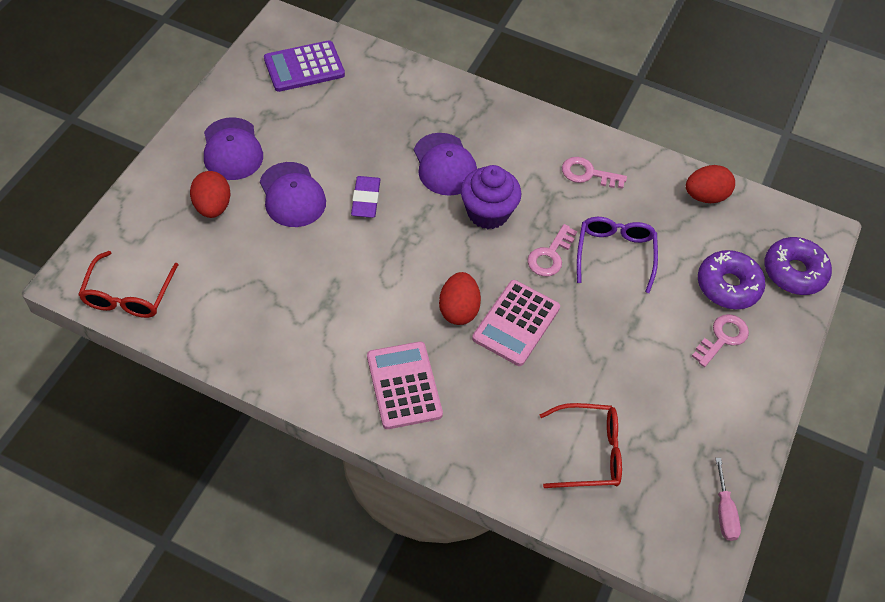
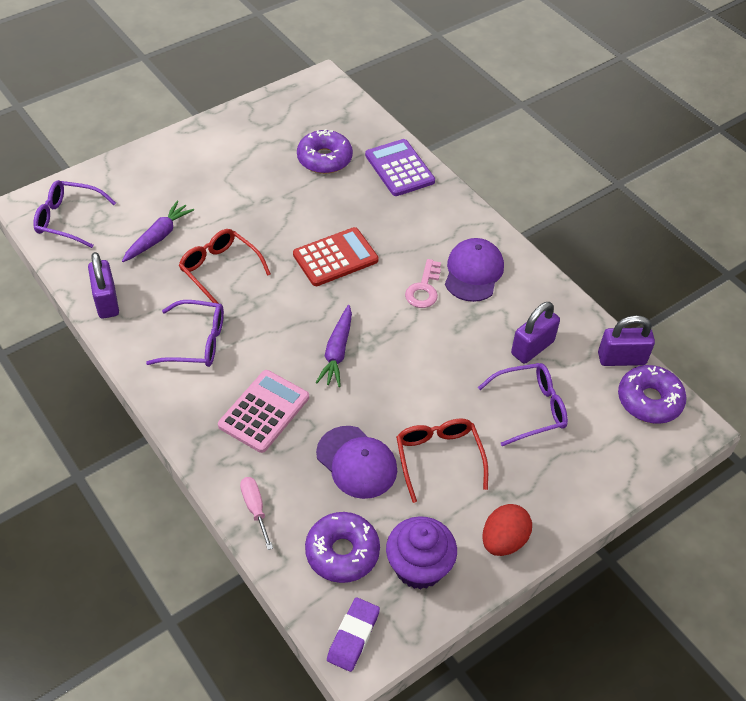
pink calculator: 2 -> 1
pink key: 3 -> 1
purple cap: 3 -> 2
purple carrot: 0 -> 2
purple donut: 2 -> 3
purple glasses: 1 -> 3
purple padlock: 0 -> 3
red calculator: 0 -> 1
red egg: 3 -> 1

